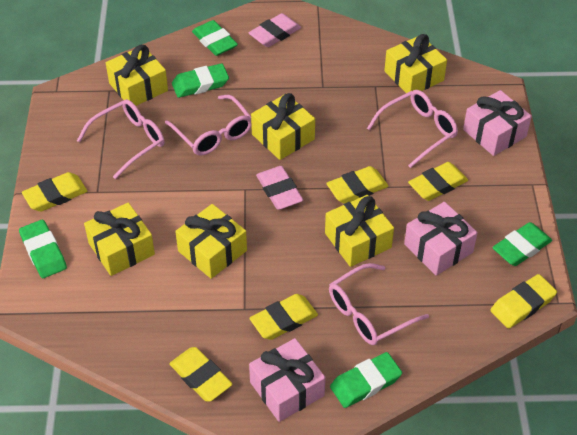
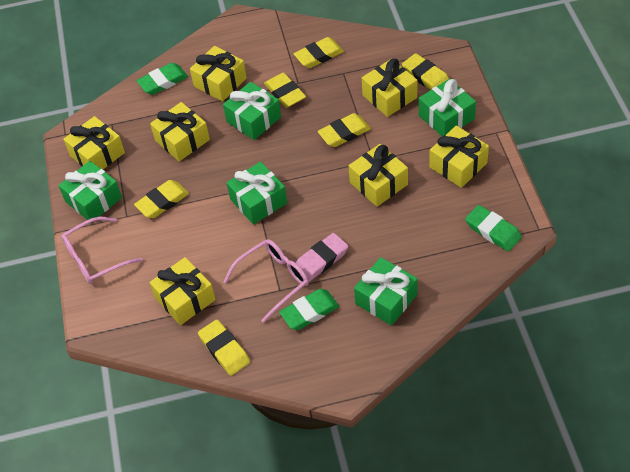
green eraser: 5 -> 3
green gift: 0 -> 5
pink eraser: 2 -> 1
pink gift: 3 -> 0
pink glasses: 4 -> 2
yellow gift: 6 -> 7

